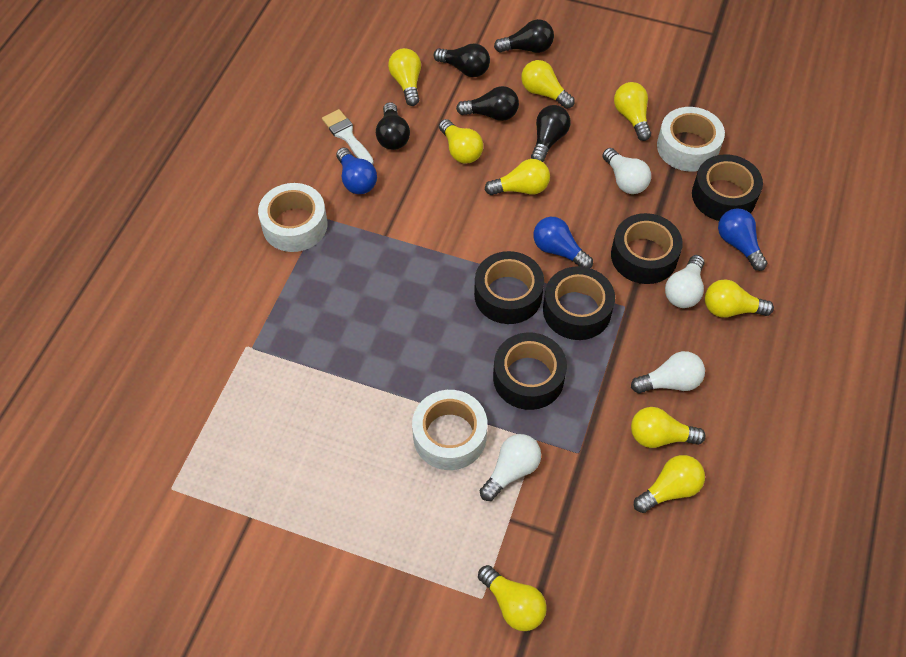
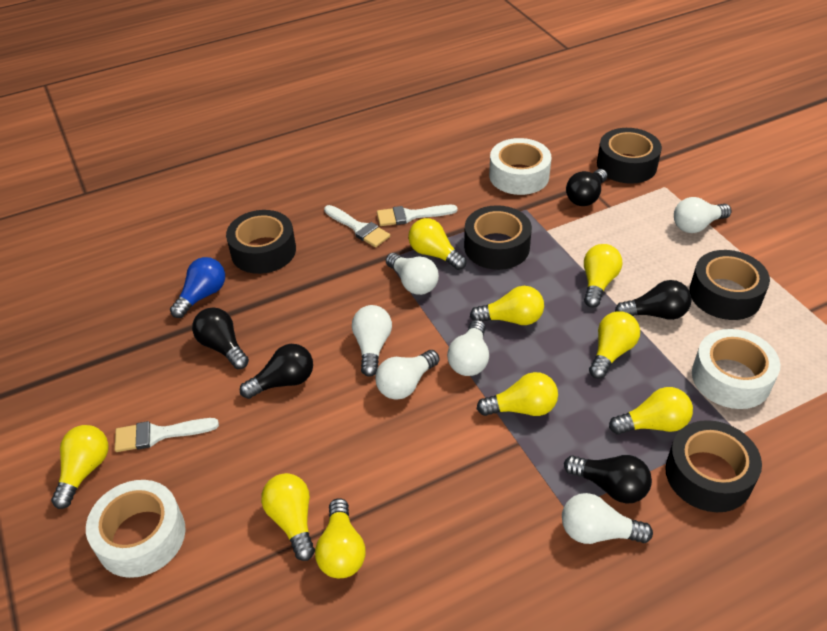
blue light bulb: 3 -> 1
white brush: 1 -> 3
white light bulb: 4 -> 6

